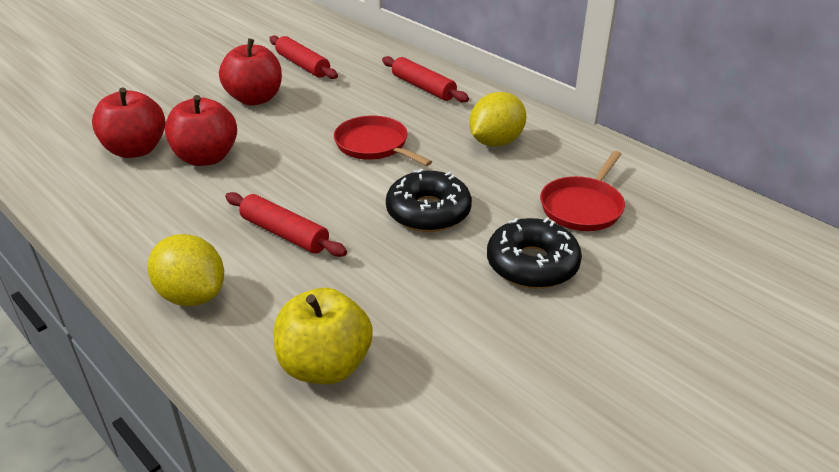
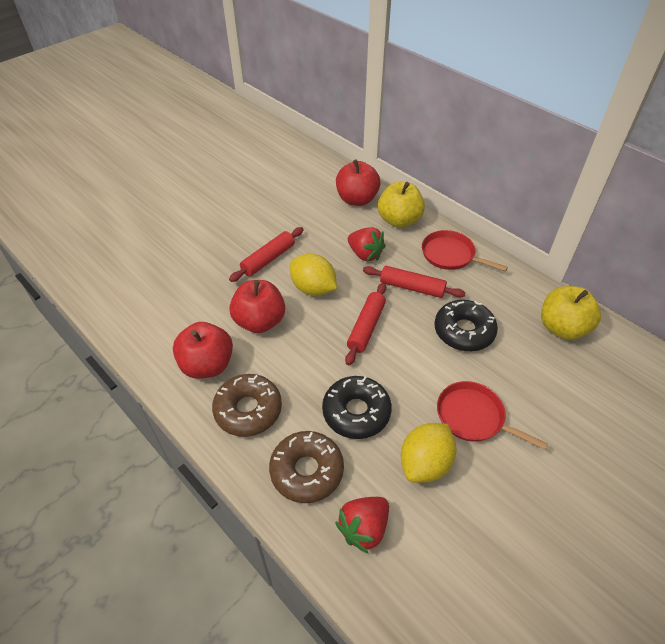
brown donut: 0 -> 2
red strawberry: 0 -> 2
yellow apple: 1 -> 2

